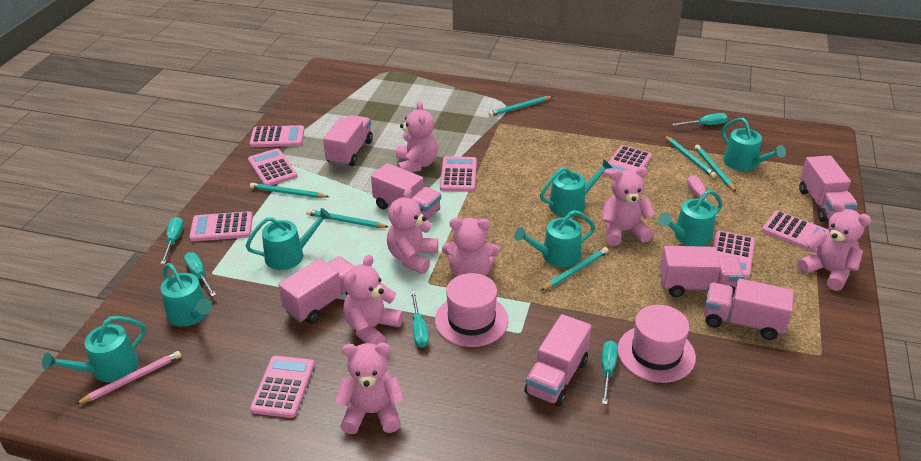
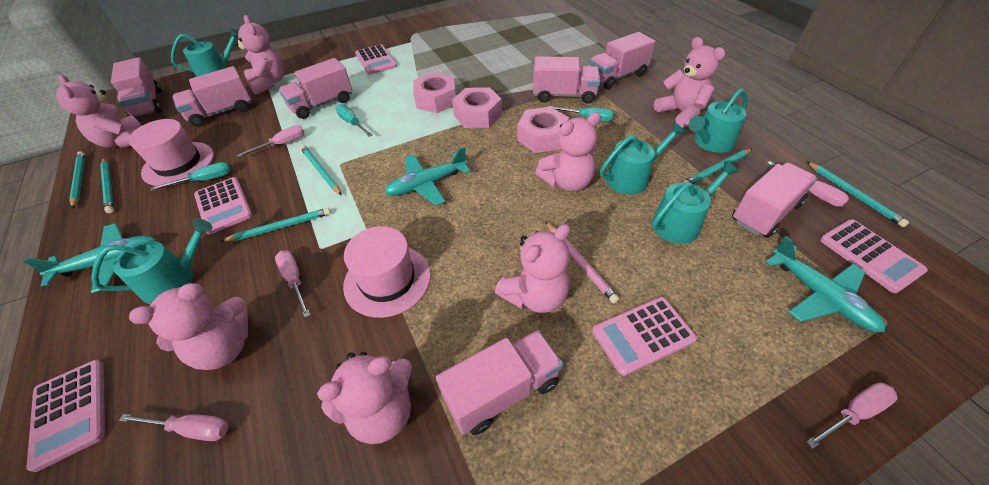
pink calculator: 8 -> 5
pink nut: 0 -> 3
pink screwdriver: 1 -> 5
turquoise plane: 0 -> 3
turquoise screwdriver: 5 -> 3
turquoise watering can: 7 -> 5

